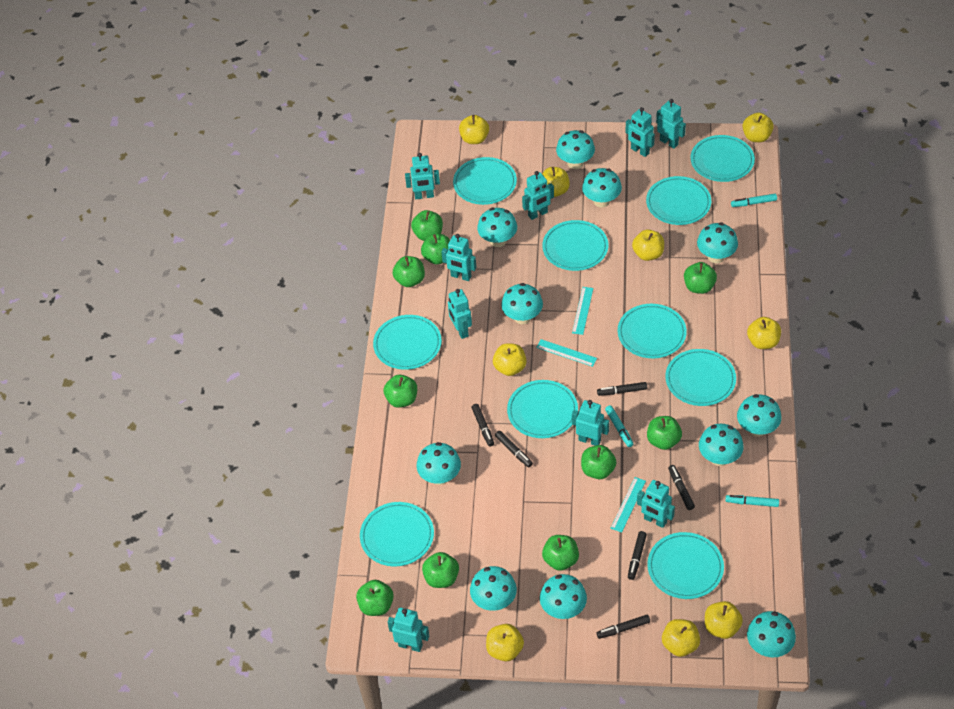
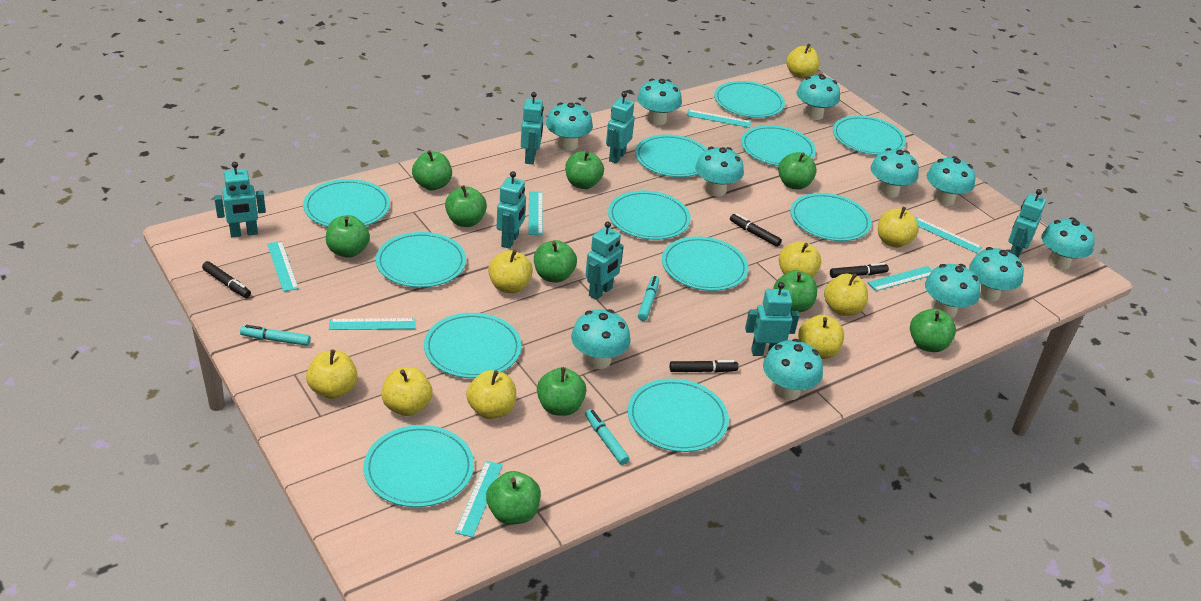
black marker: 6 -> 4
turquoise plate: 10 -> 12
turquoise robot: 9 -> 7
turquoise ruler: 3 -> 7

